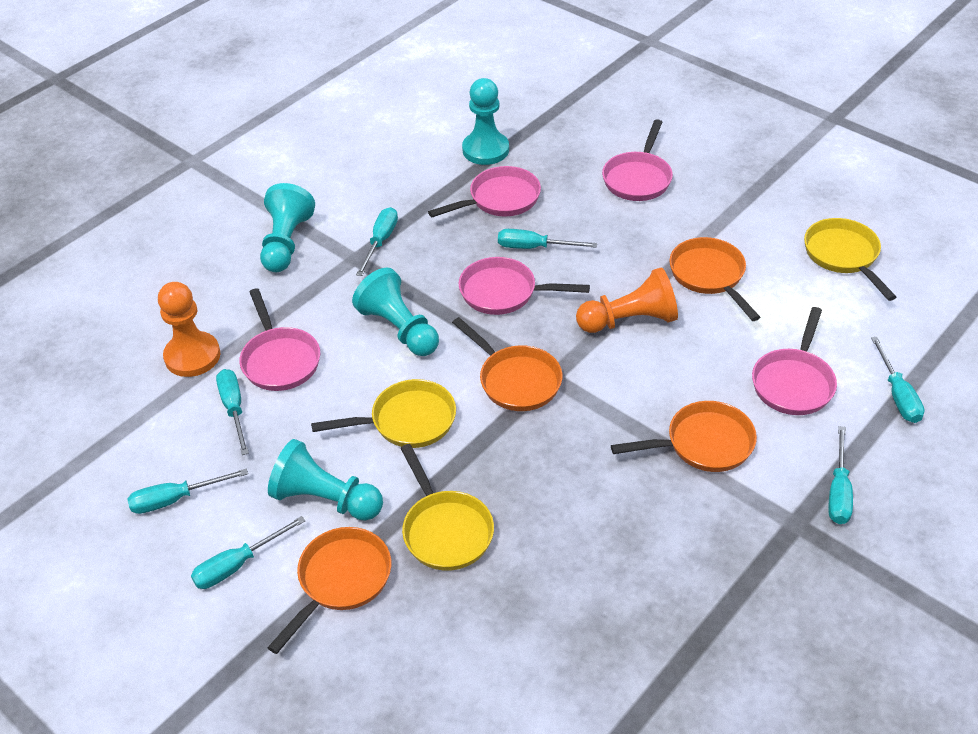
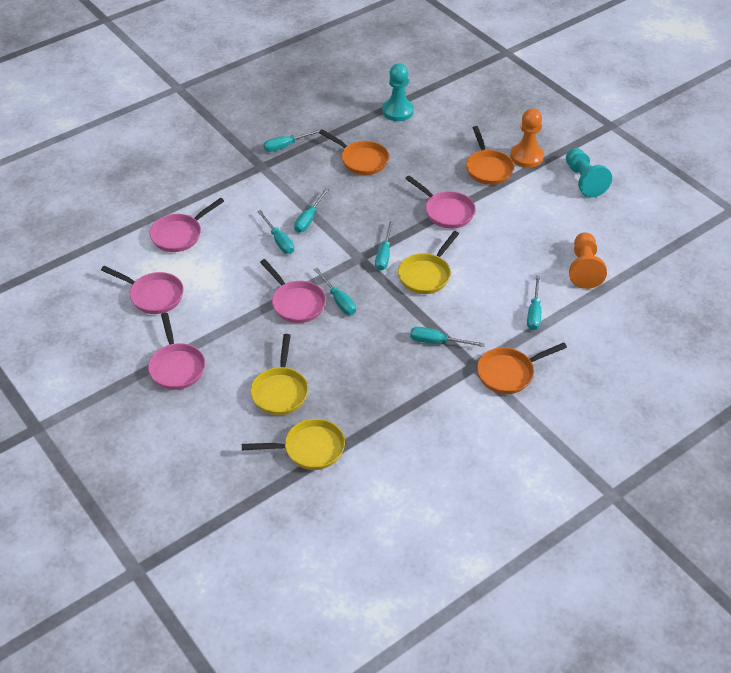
orange pan: 4 -> 3
turquoise pawn: 4 -> 2

